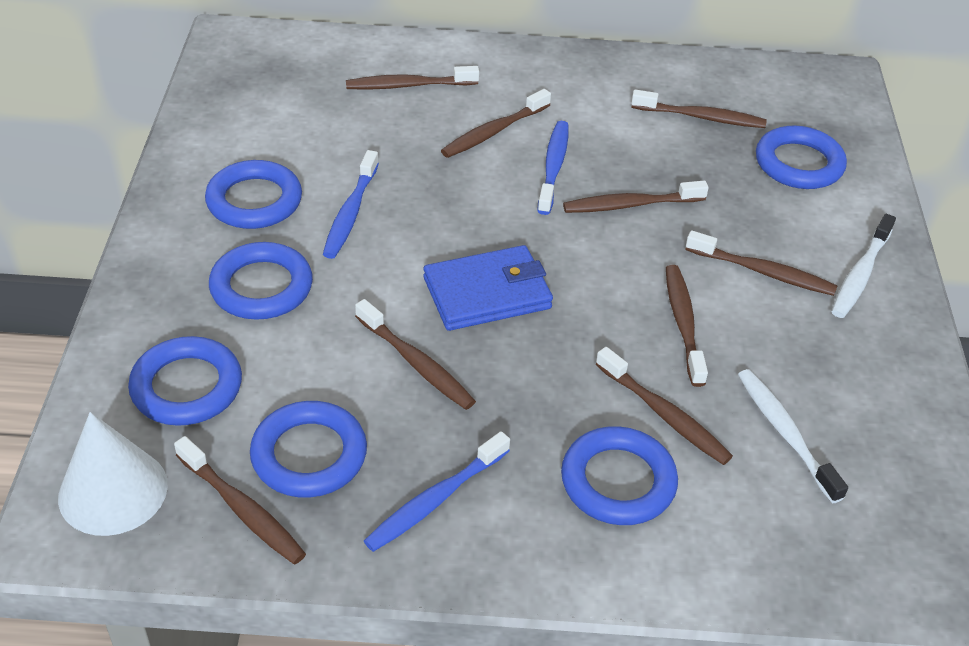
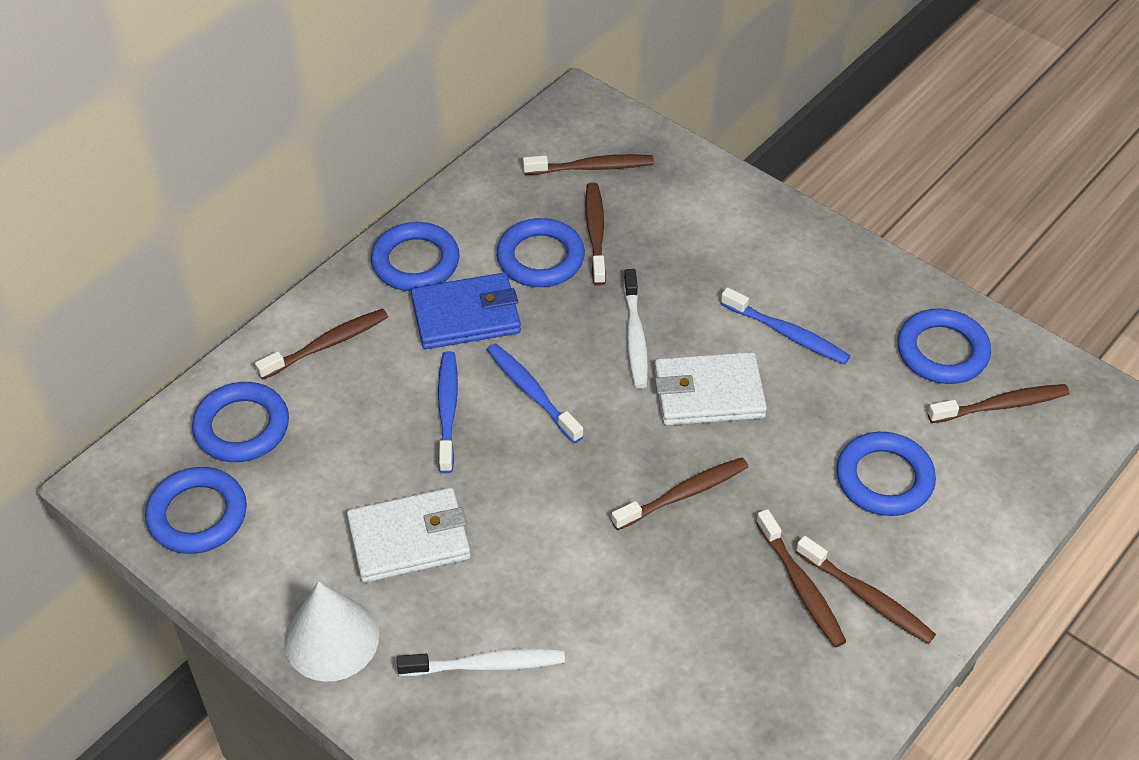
brown toothbrush: 9 -> 7
white wallet: 0 -> 2

